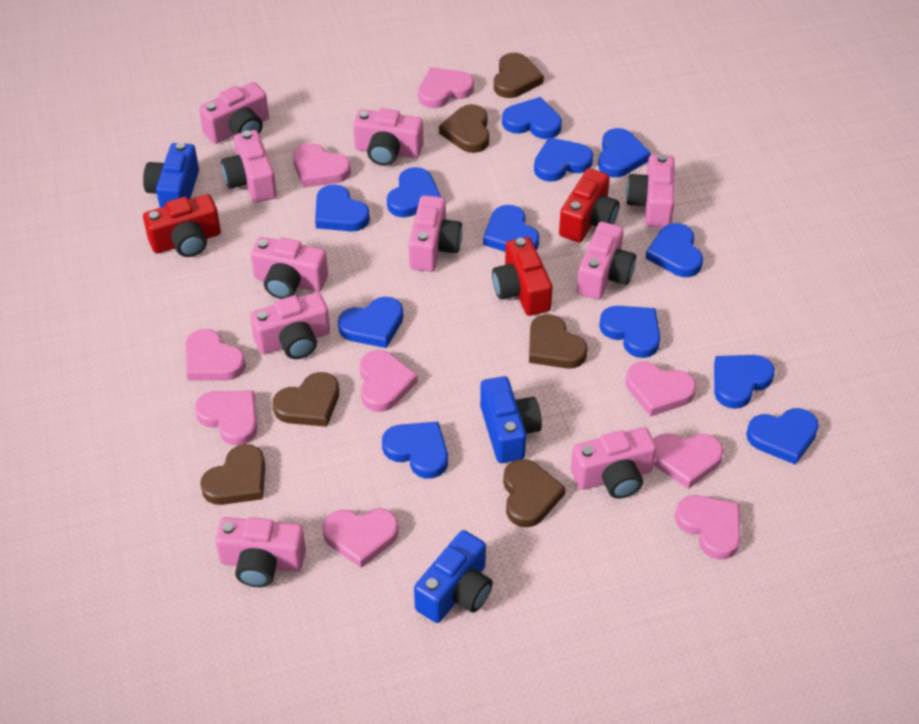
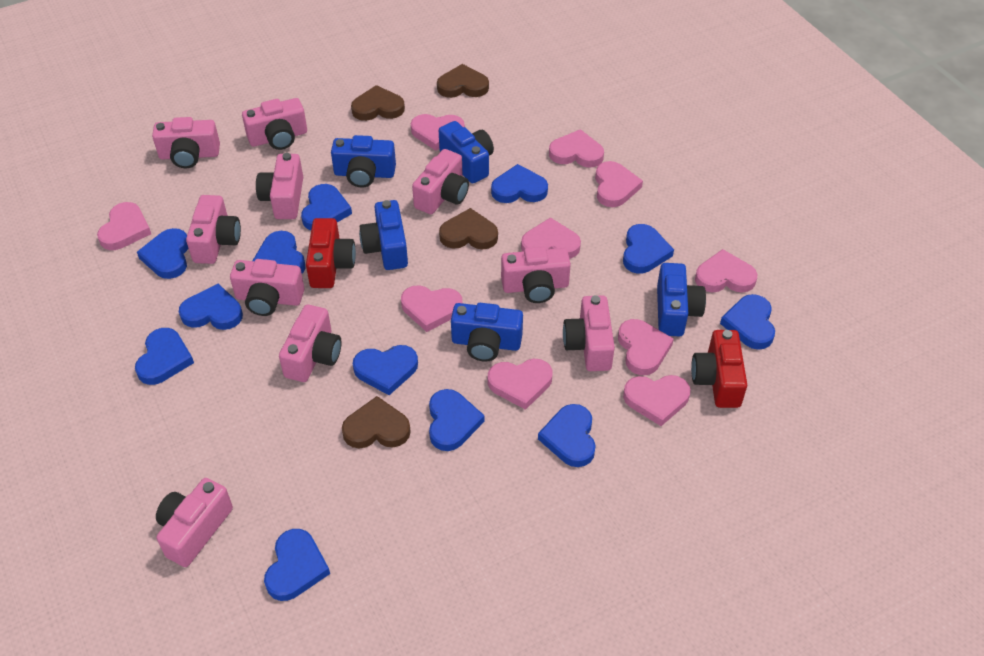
blue camera: 3 -> 5
brown heart: 6 -> 4
pink heart: 9 -> 10
red camera: 3 -> 2

